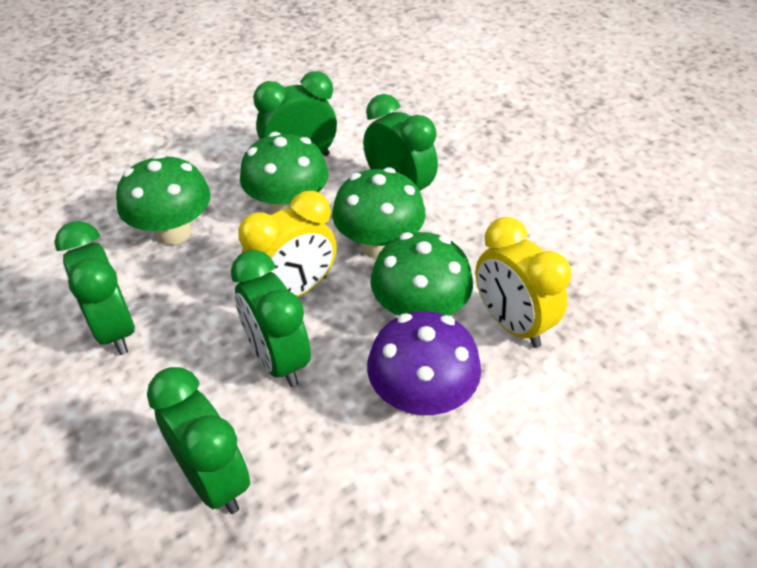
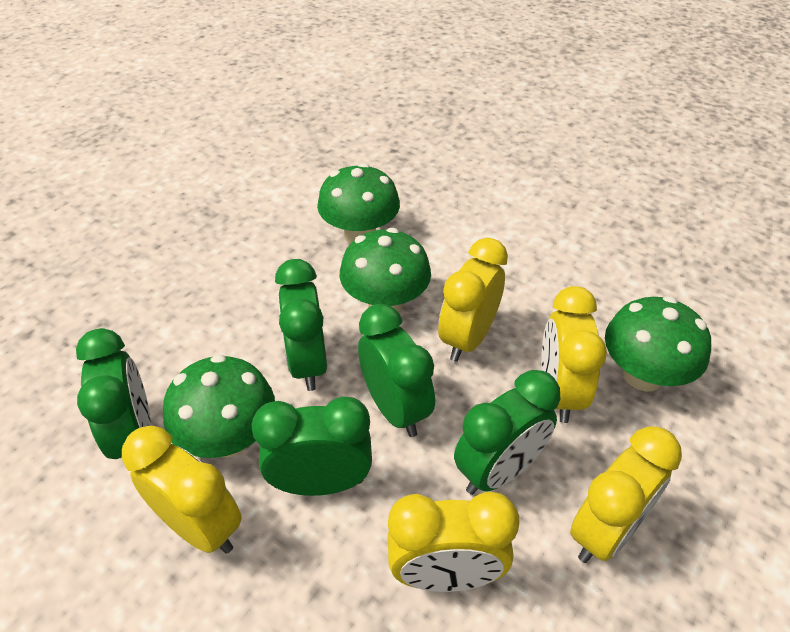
purple mushroom: 1 -> 0
yellow clock: 2 -> 5

